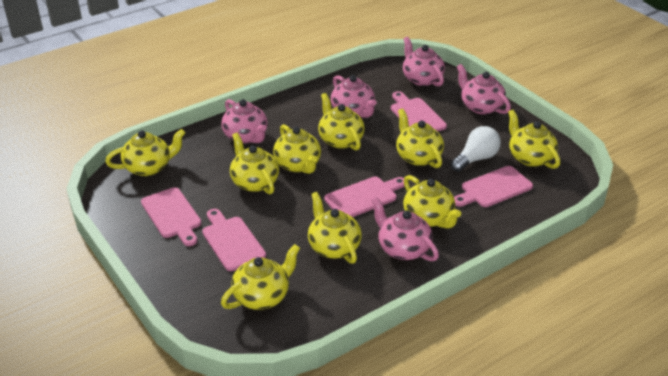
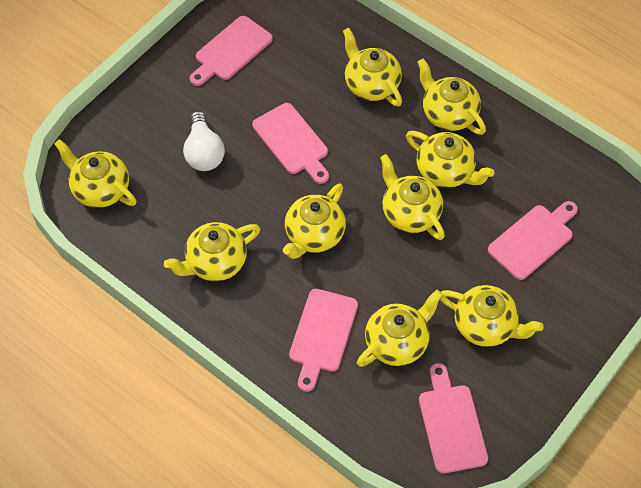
pink teapot: 5 -> 0

